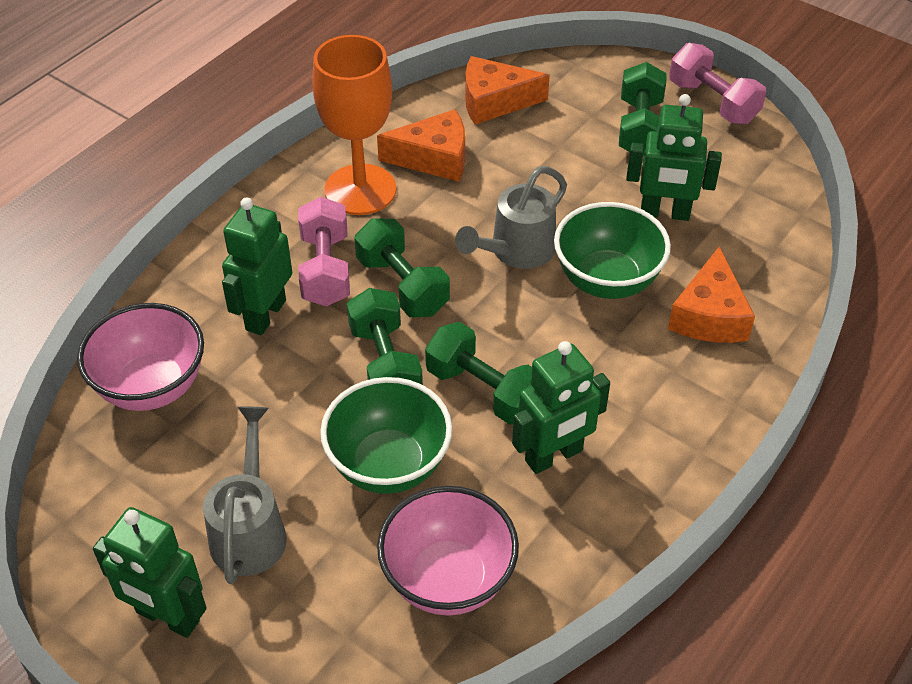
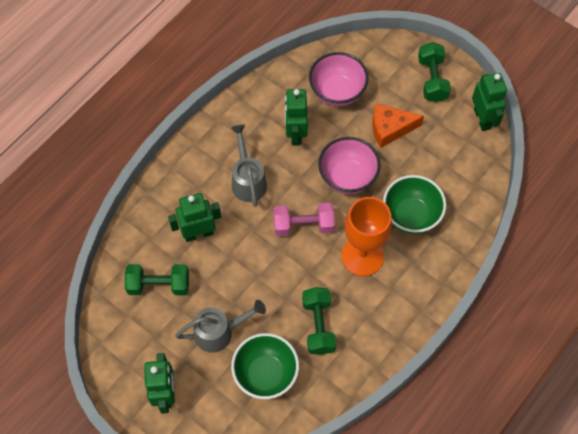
green dumbbell: 4 -> 3
orange cheese: 3 -> 1
pink dumbbell: 2 -> 1

